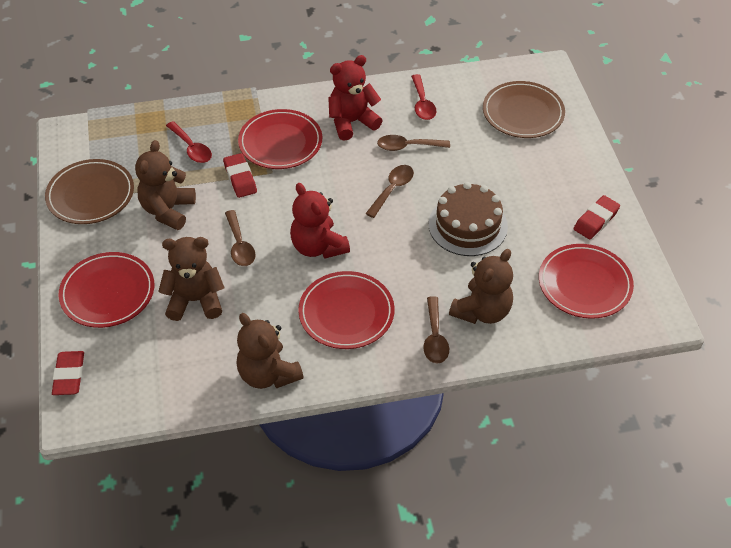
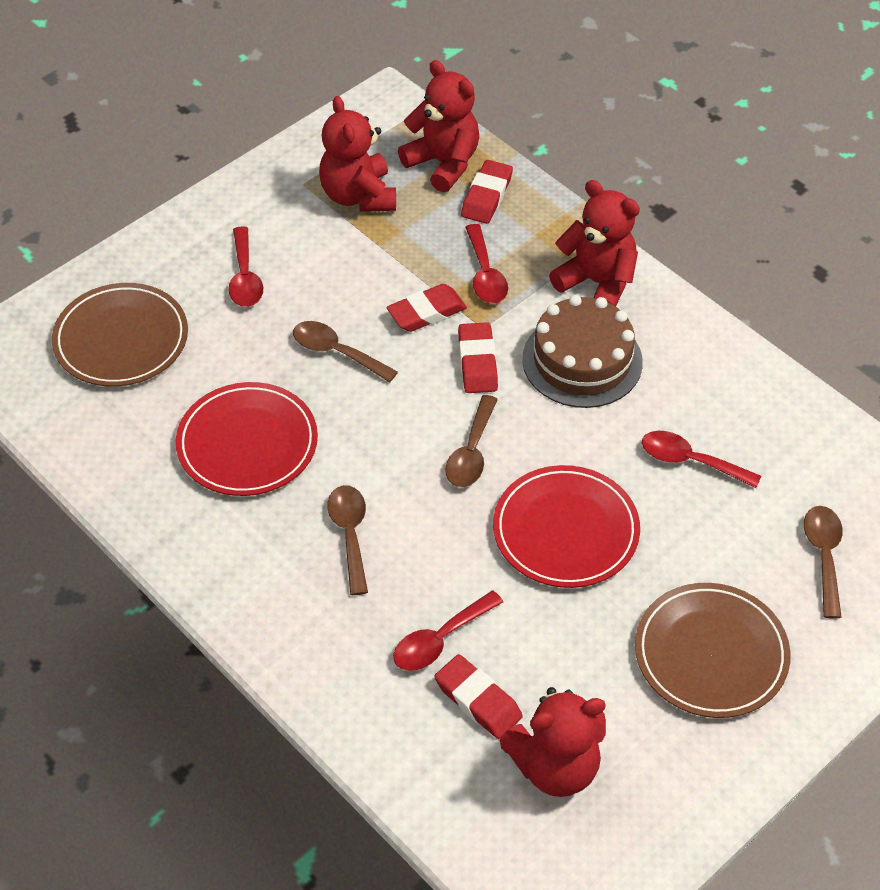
brown teddy bear: 4 -> 0
red eraser: 3 -> 4
red plate: 4 -> 2
red spoon: 2 -> 4
red teddy bear: 2 -> 4

